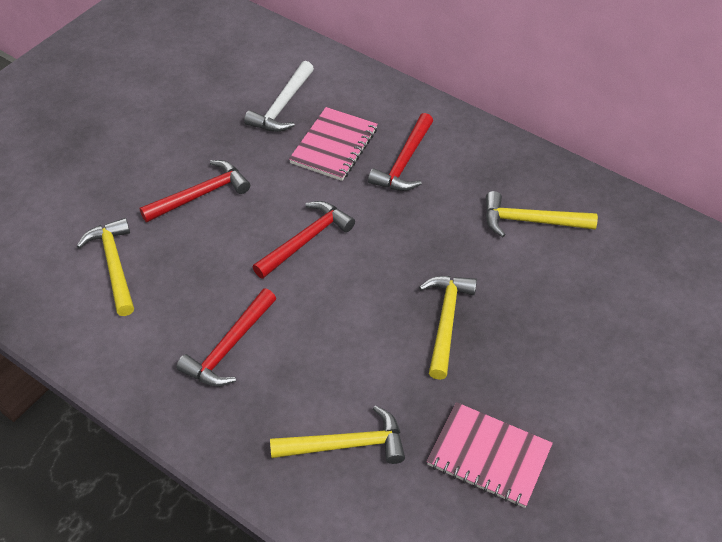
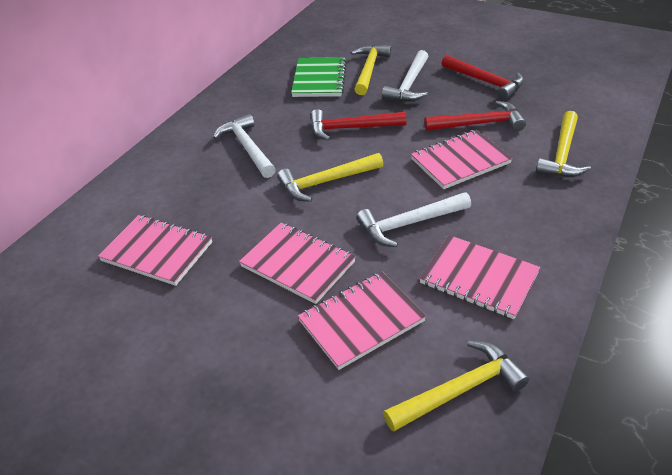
green notebook: 0 -> 1
pink notebook: 2 -> 5
red hammer: 4 -> 3
white hammer: 1 -> 3

